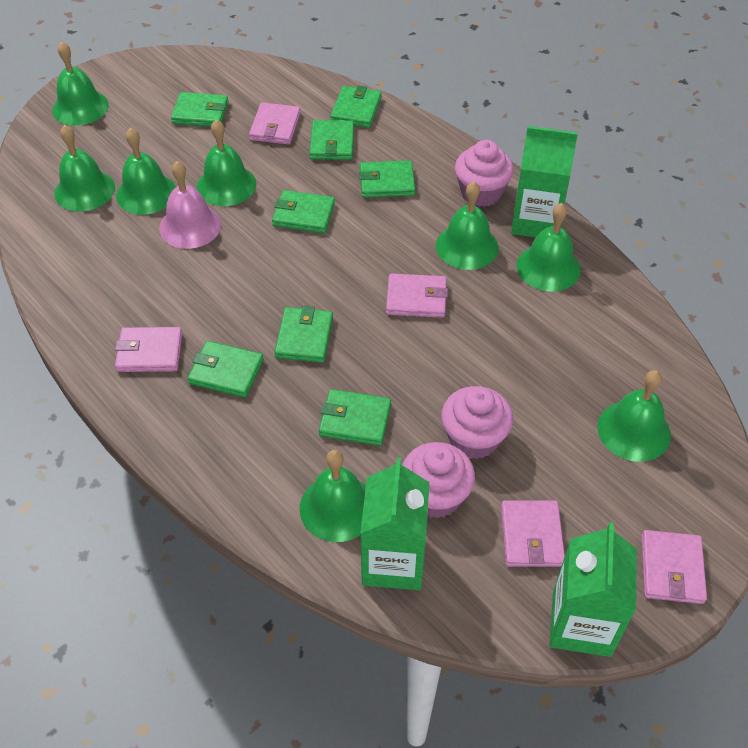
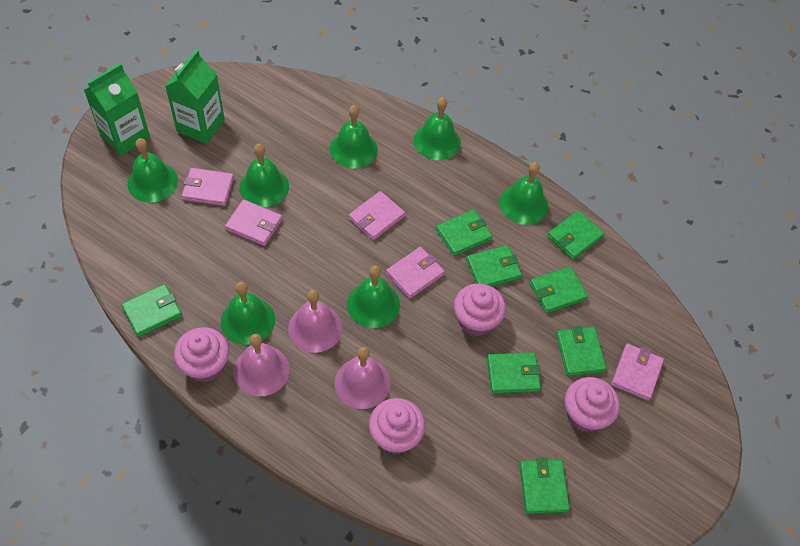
green bell: 8 -> 7
green carton: 3 -> 2
pink bell: 1 -> 3
pink cupcake: 3 -> 4

